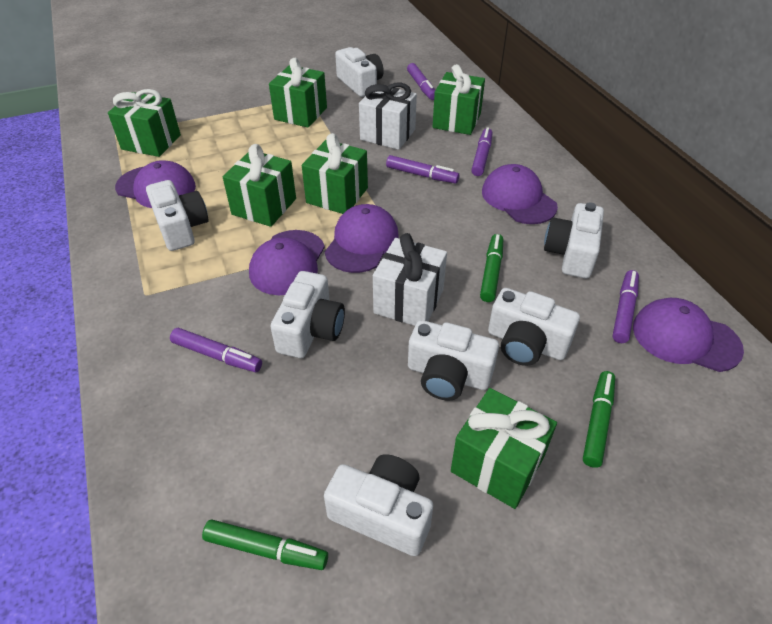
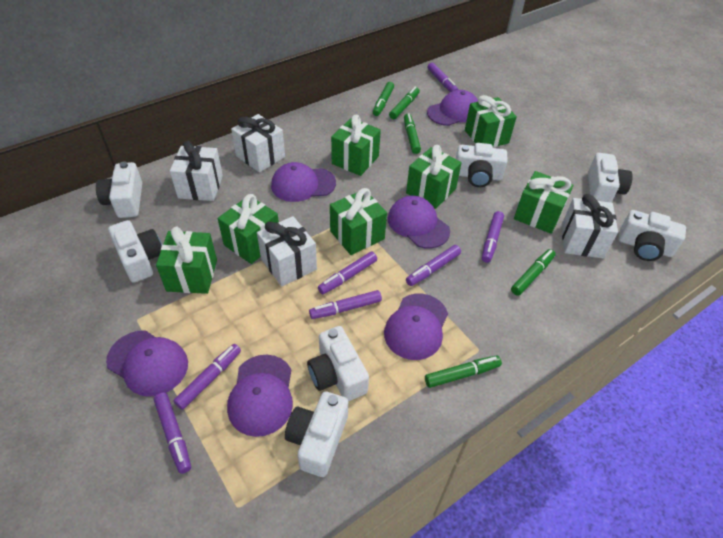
green gift: 6 -> 7
green marker: 3 -> 5
purple cap: 5 -> 6
purple marker: 5 -> 7
white gift: 2 -> 4

